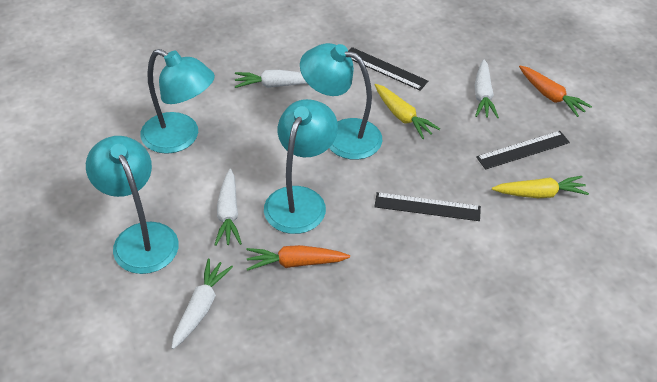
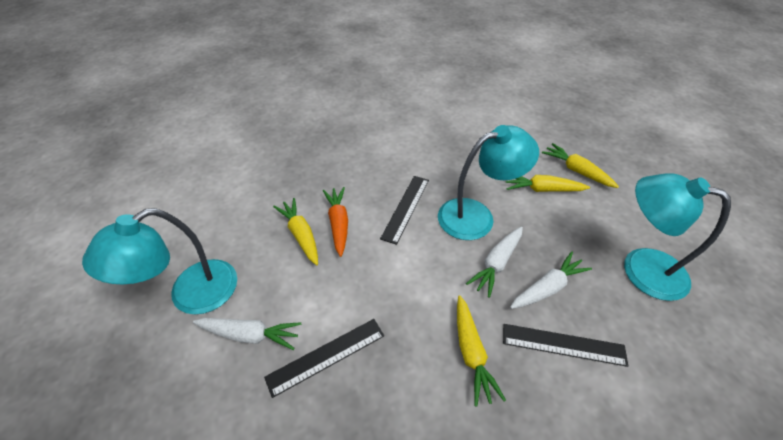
orange carrot: 2 -> 1
turquoise lamp: 4 -> 3
white carrot: 4 -> 3
yellow carrot: 2 -> 4

